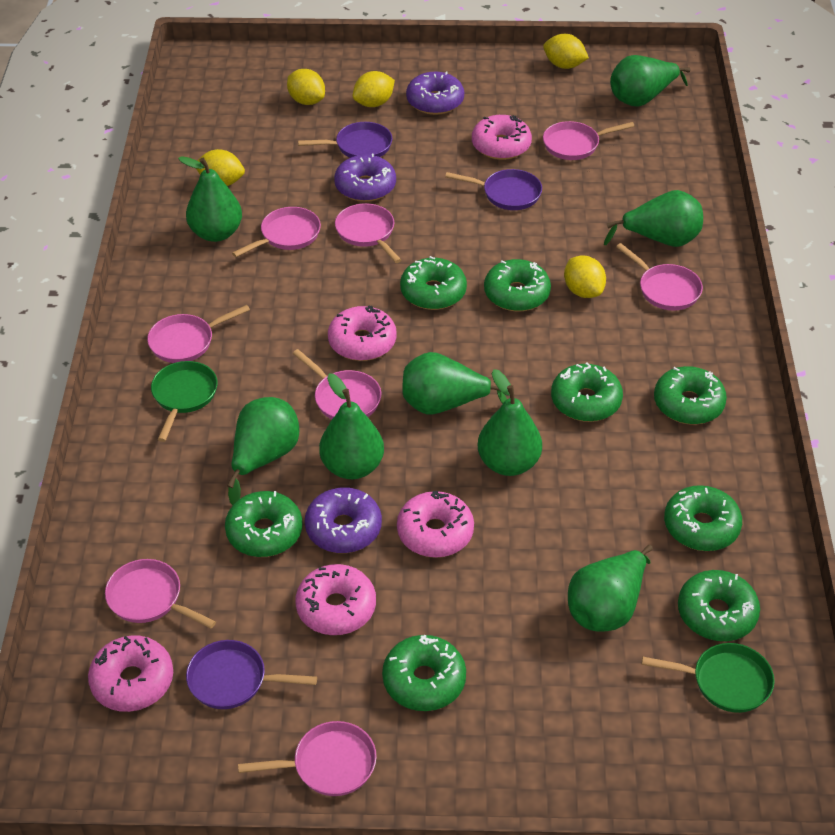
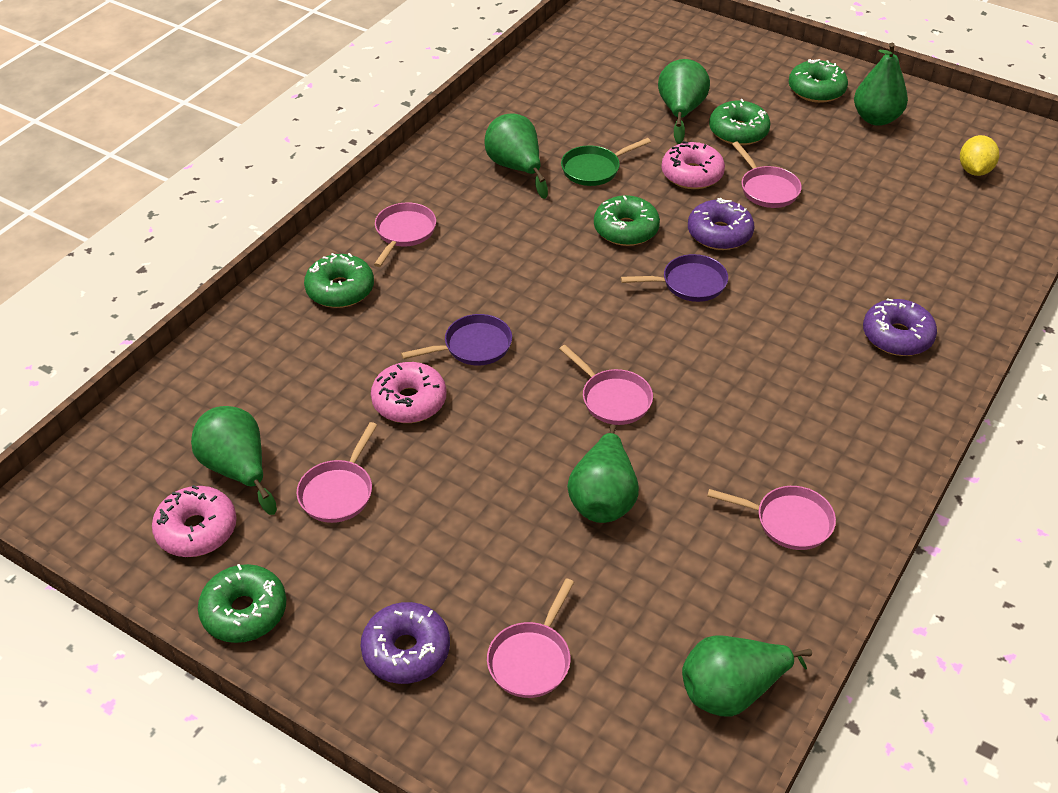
green donut: 8 -> 5
green pan: 2 -> 1
green pear: 8 -> 6
pink donut: 5 -> 3
pink pan: 8 -> 6
purple pan: 3 -> 2
yellow lemon: 5 -> 1

